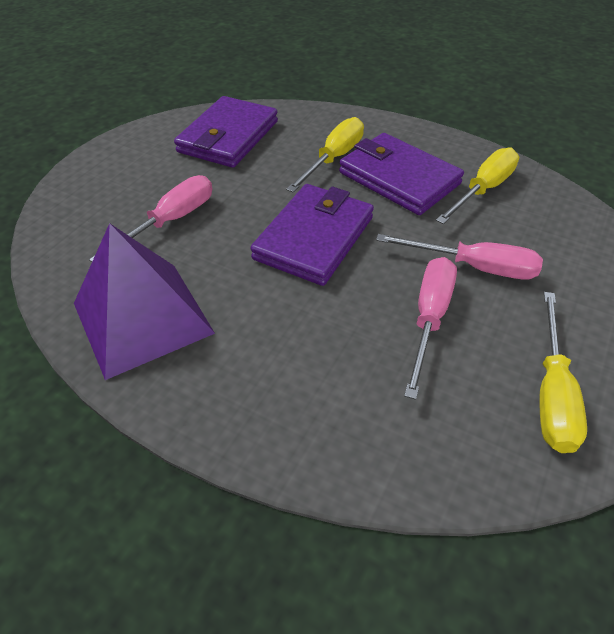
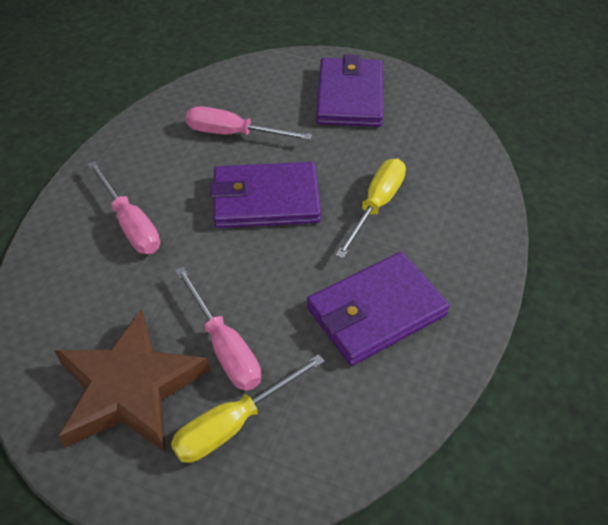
brown star: 0 -> 1
purple pyramid: 1 -> 0
yellow screwdriver: 3 -> 2

